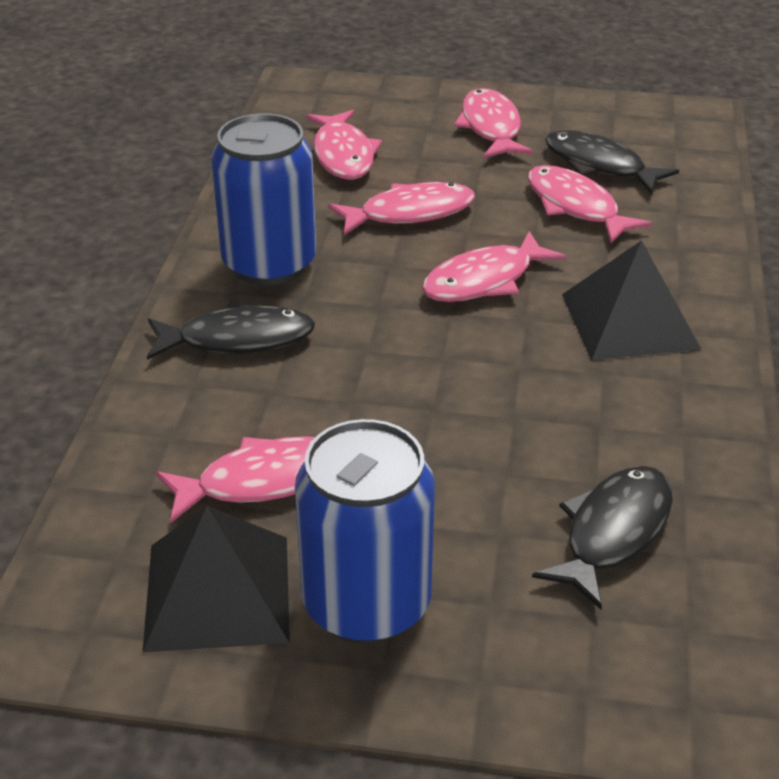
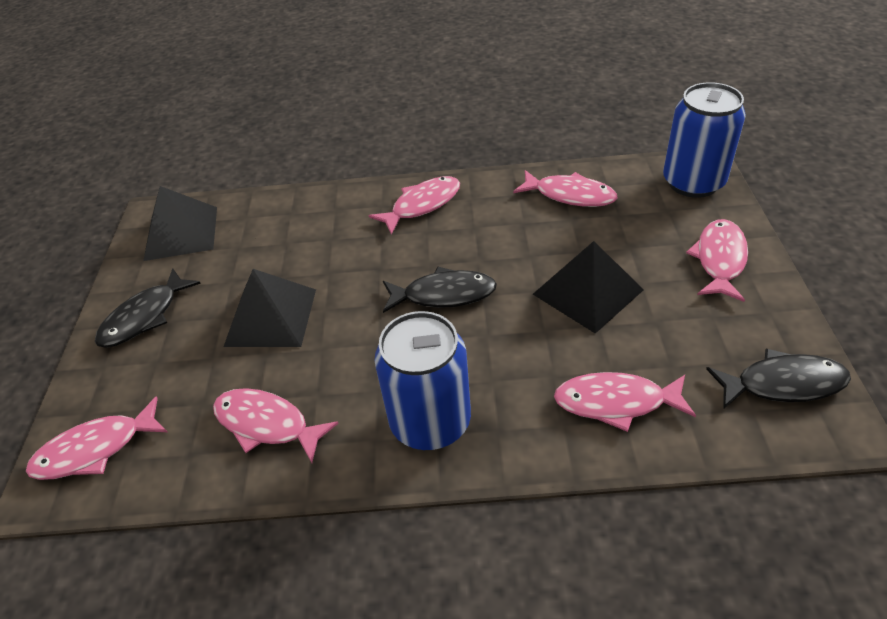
black pyramid: 2 -> 3

